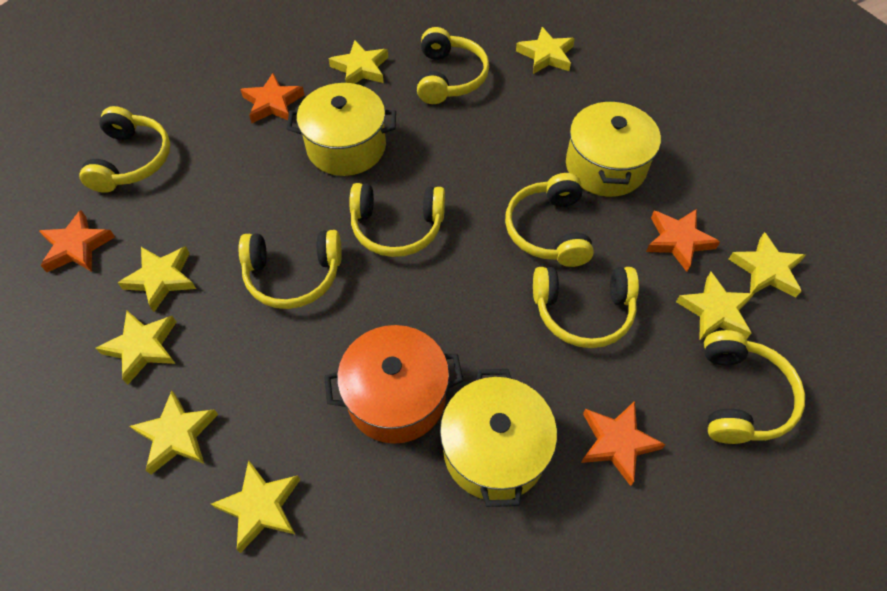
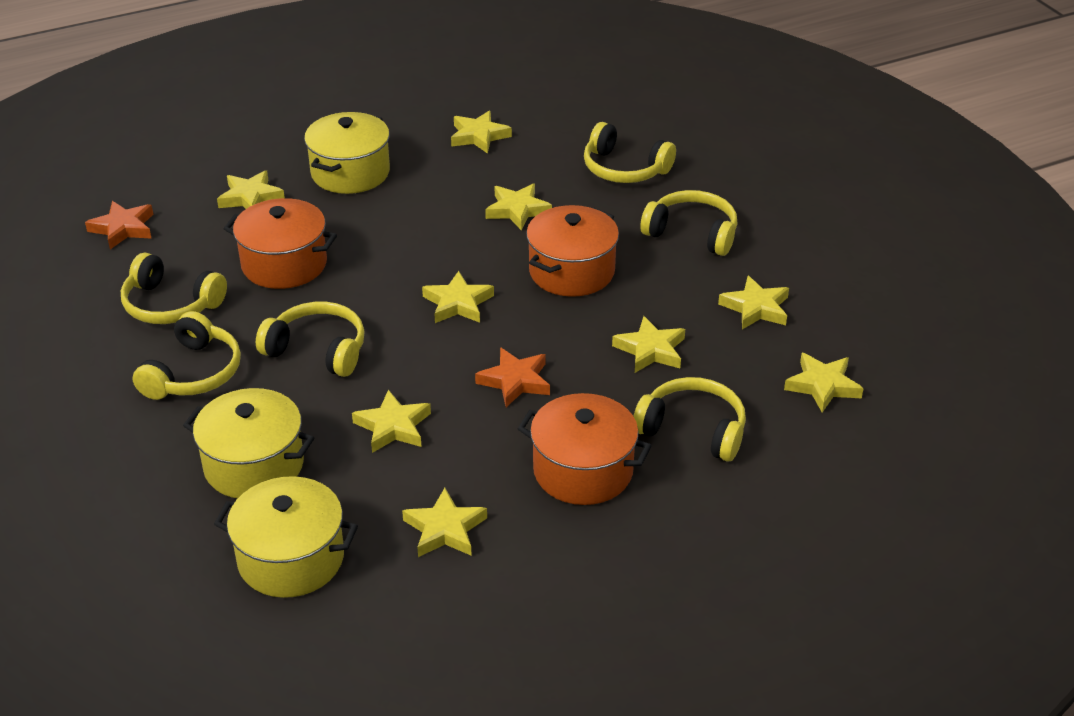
orange pot: 1 -> 3
orange star: 4 -> 2
yellow headphones: 7 -> 6
yellow star: 8 -> 9

